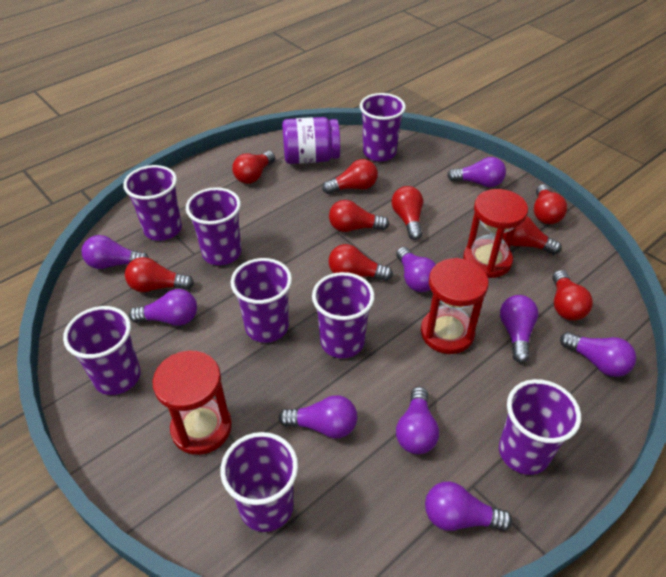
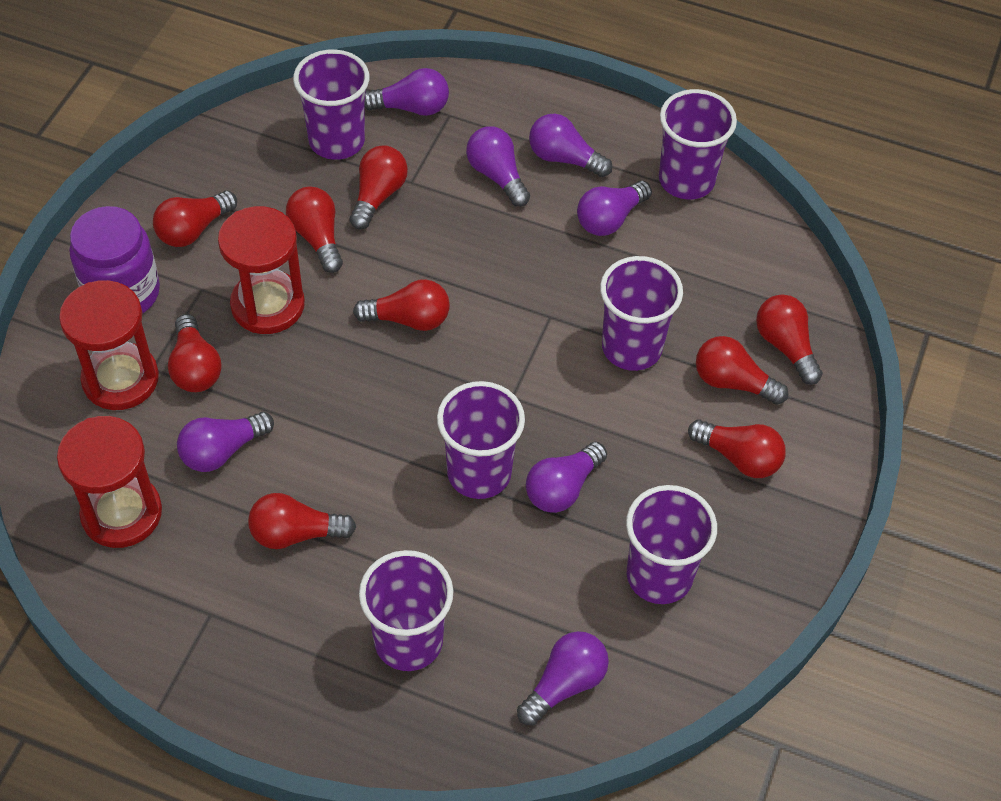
purple cup: 8 -> 6
purple light bulb: 9 -> 7

